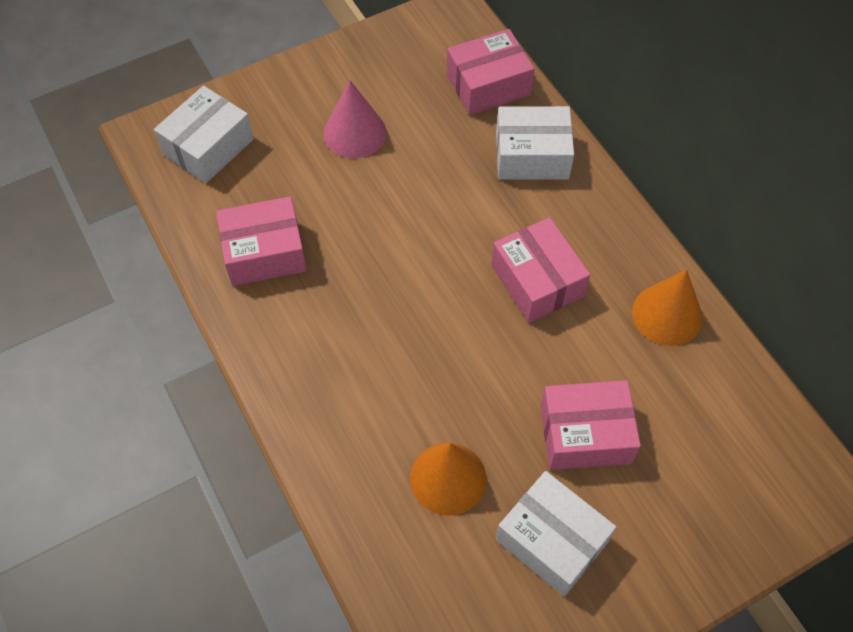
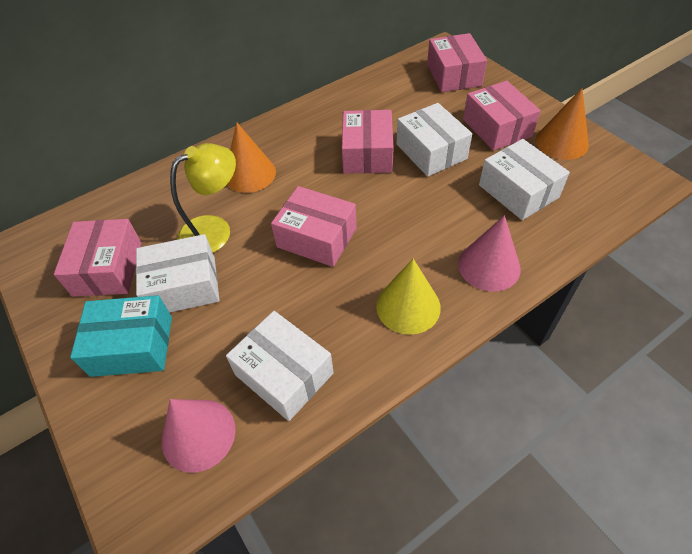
pink box: 4 -> 5
pink cone: 1 -> 2
turquoise box: 0 -> 1
white box: 3 -> 4
yellow cone: 0 -> 1
yellow lamp: 0 -> 1

